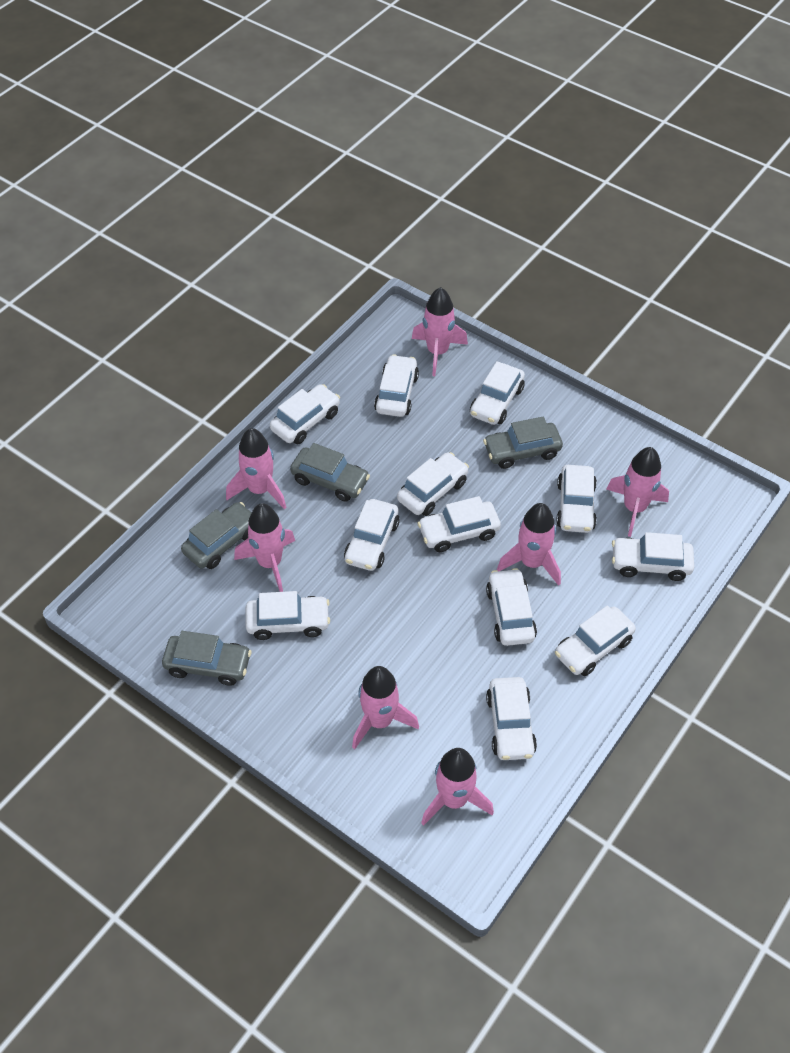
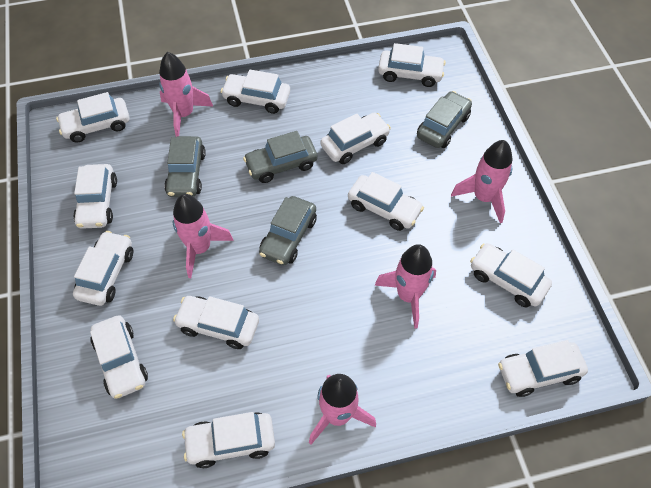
pink rocket: 7 -> 5

